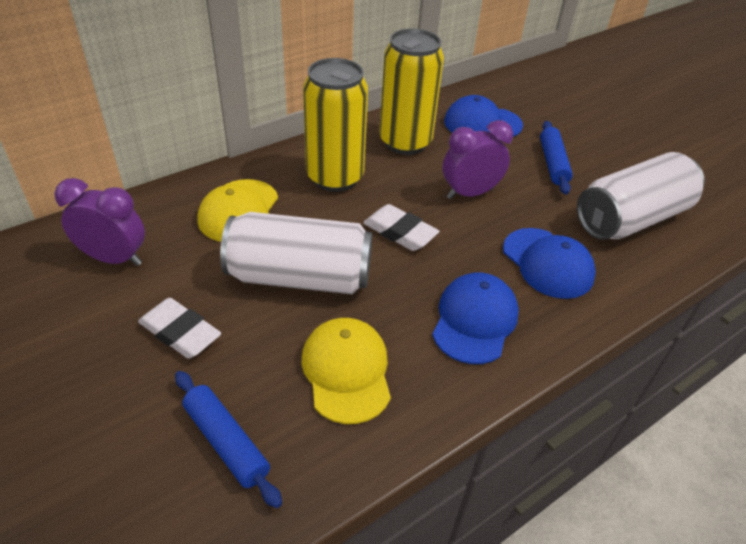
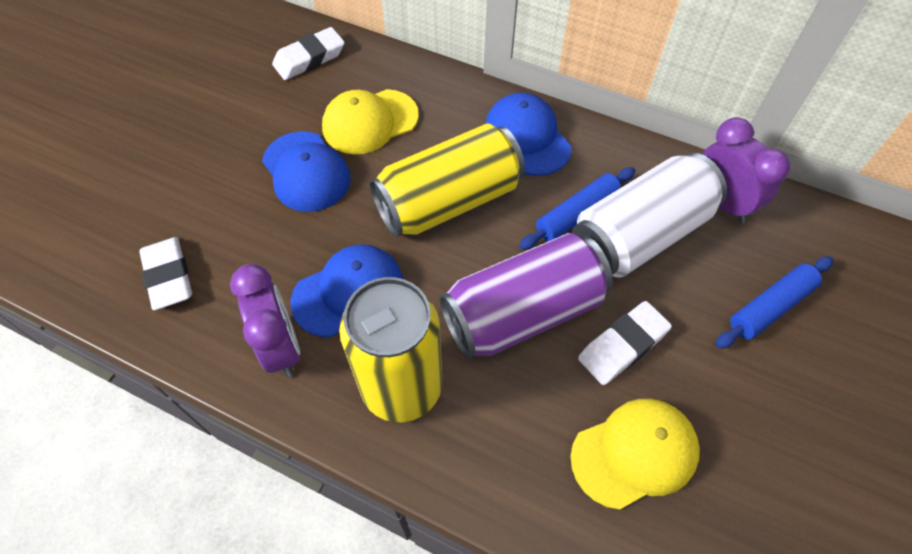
purple can: 0 -> 1
white can: 2 -> 1
white eraser: 2 -> 3

